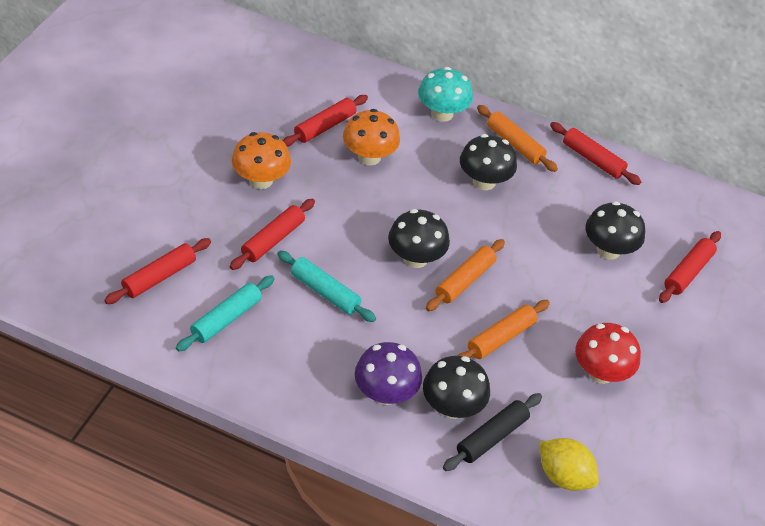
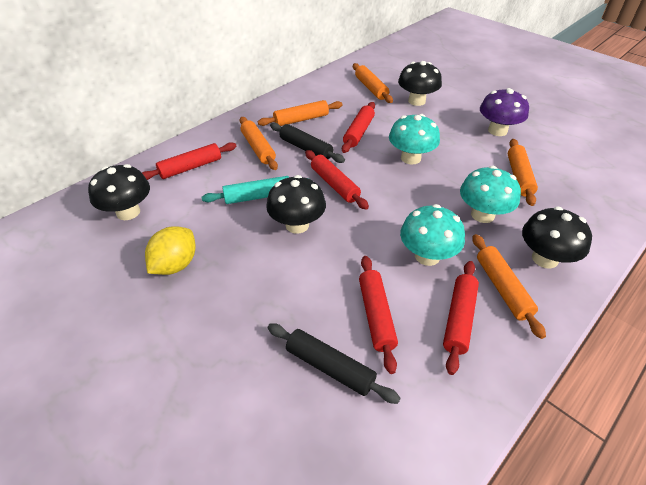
black rolling pin: 1 -> 2
orange mushroom: 2 -> 0
orange rolling pin: 3 -> 5
red mushroom: 1 -> 0
turquoise mushroom: 1 -> 3
turquoise rolling pin: 2 -> 1

